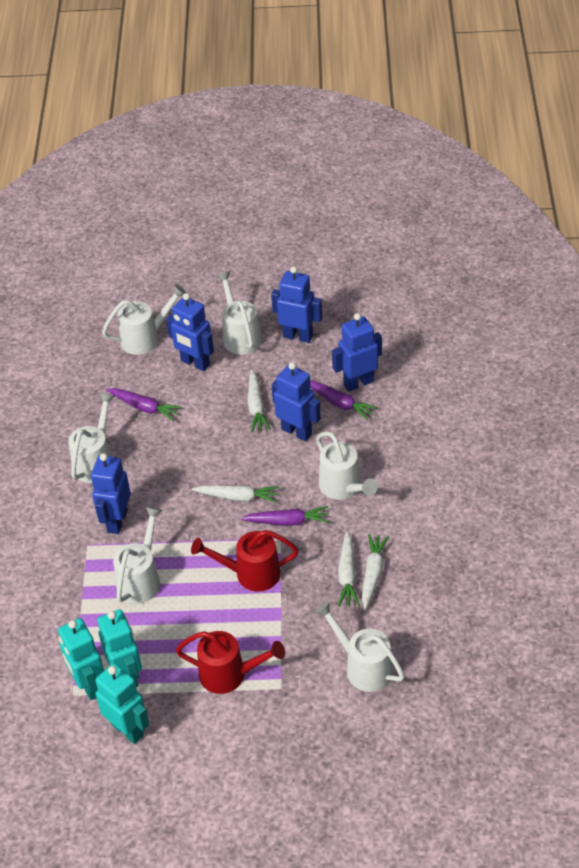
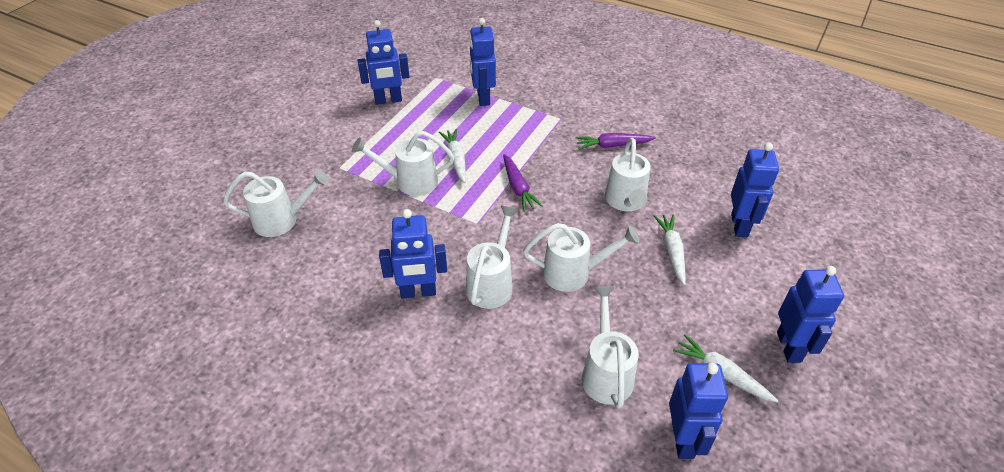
blue robot: 5 -> 6
purple carrot: 3 -> 2
red watering can: 2 -> 0
turquoise robot: 3 -> 0
white carrot: 4 -> 3

